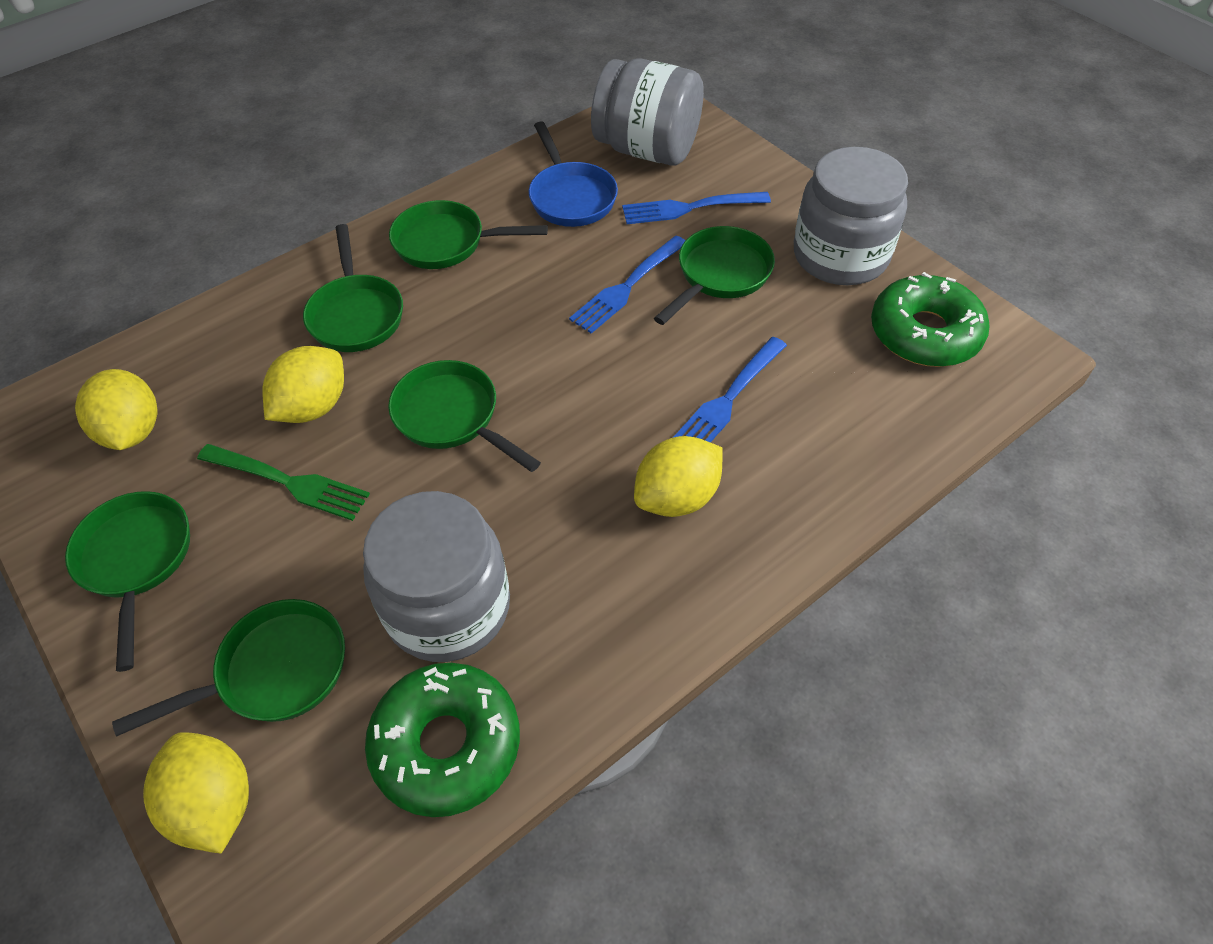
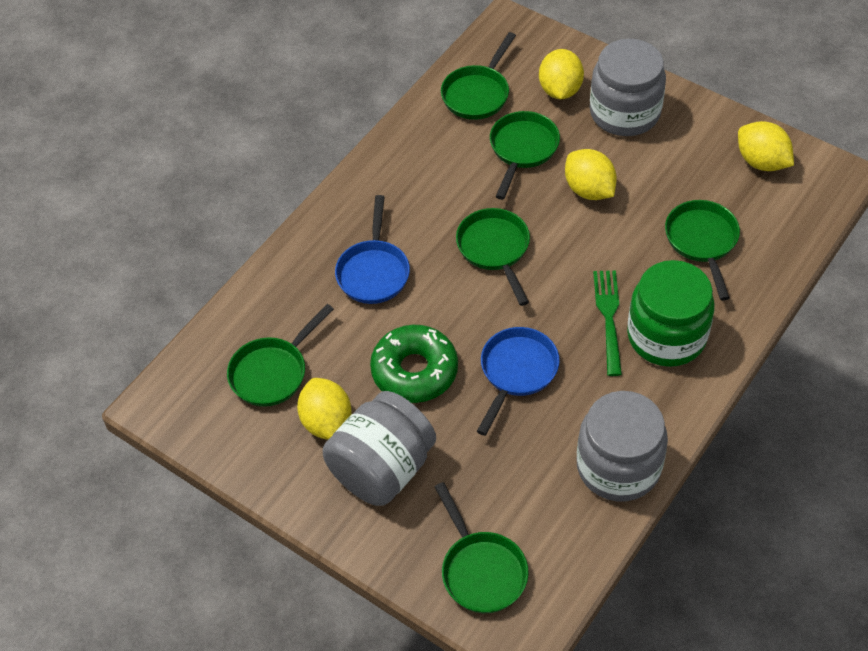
blue fork: 3 -> 0
blue pan: 1 -> 2
green donut: 2 -> 1
green jar: 0 -> 1

